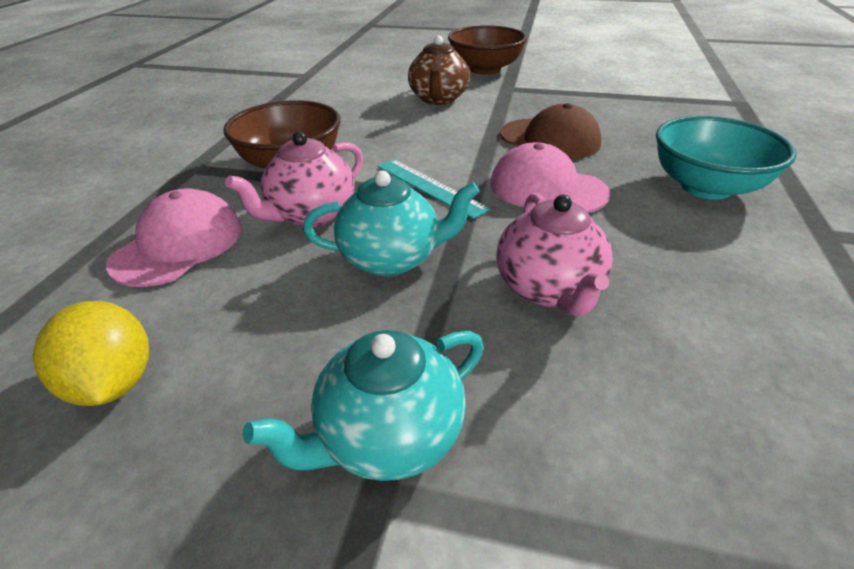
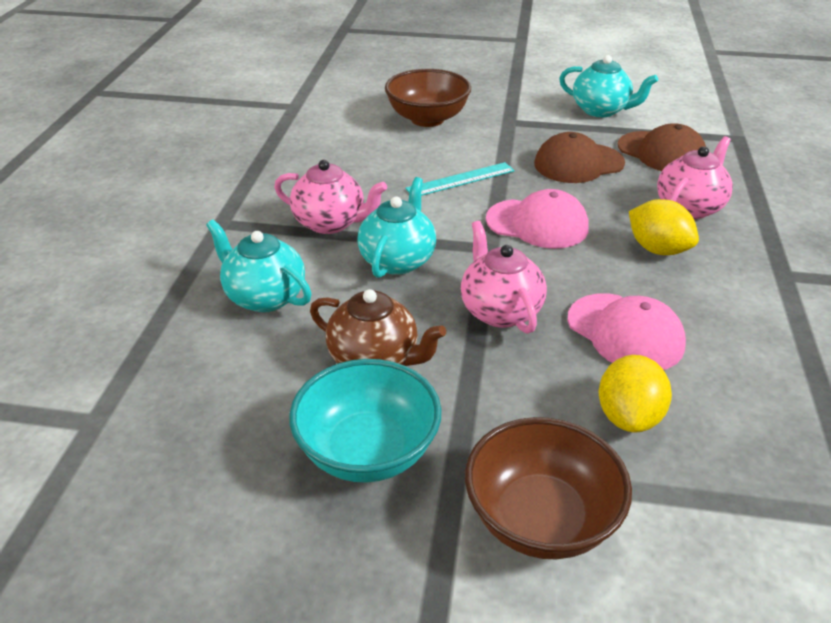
brown cap: 1 -> 2
pink teapot: 2 -> 3
turquoise teapot: 2 -> 3
yellow lemon: 1 -> 2

